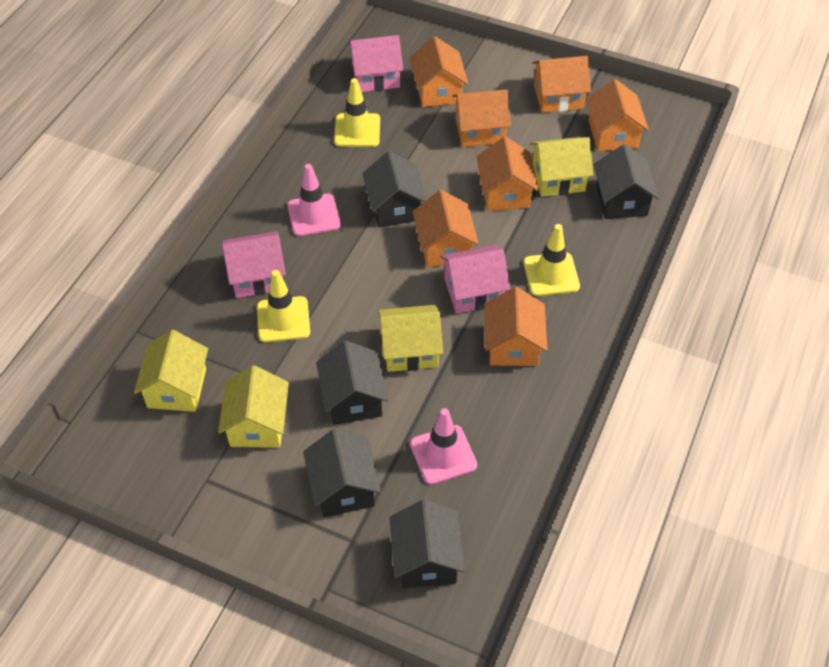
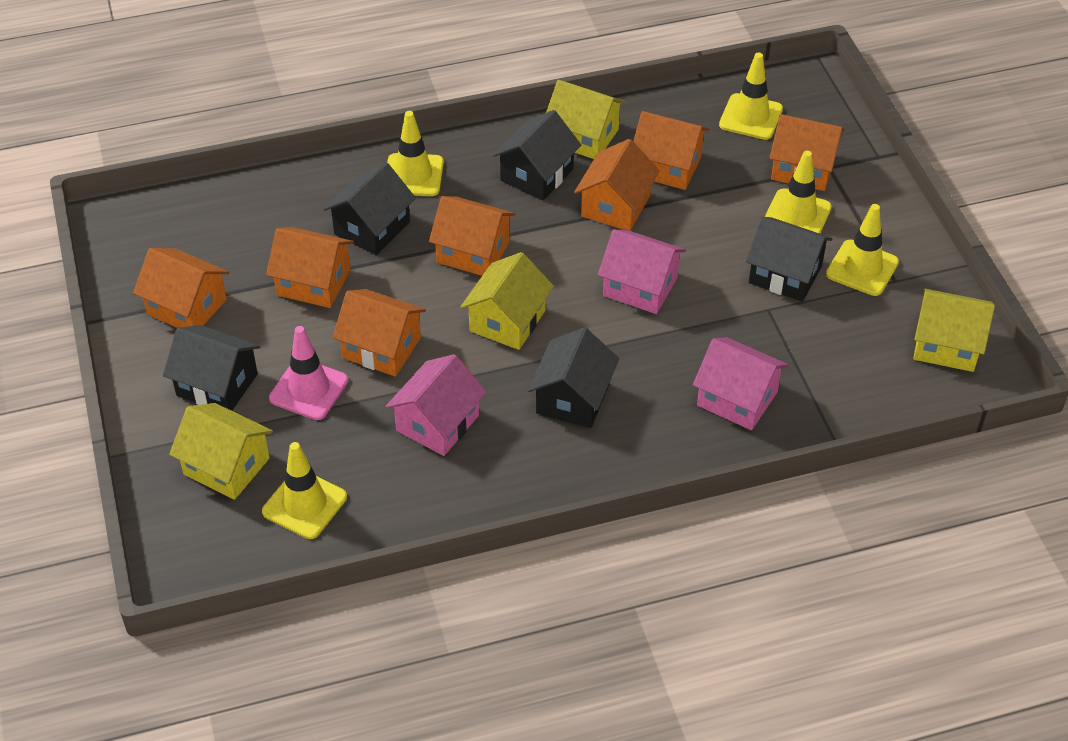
pink traffic cone: 2 -> 1
yellow traffic cone: 3 -> 5

